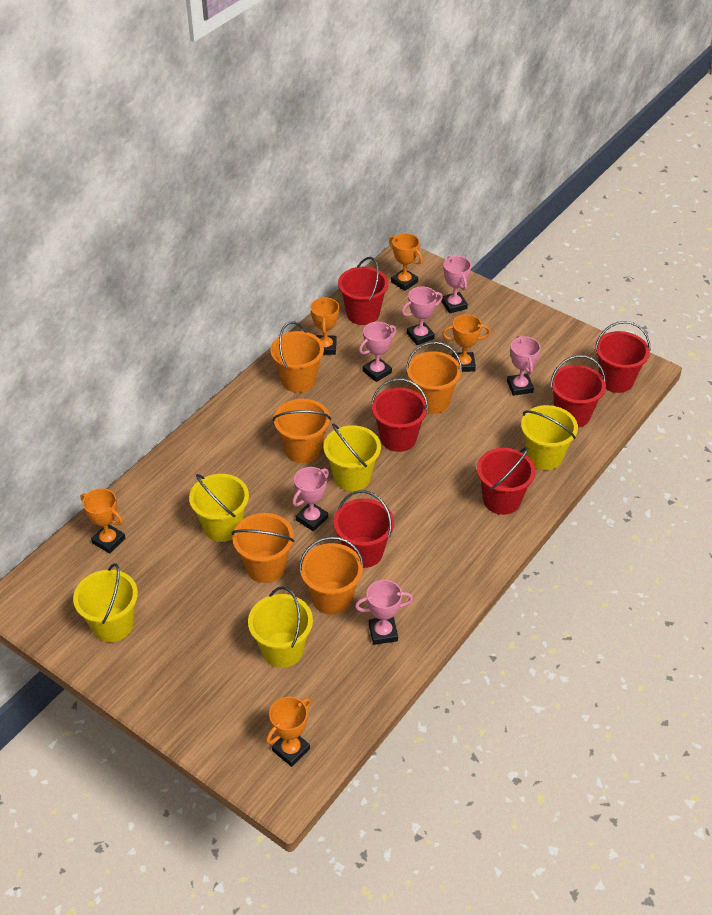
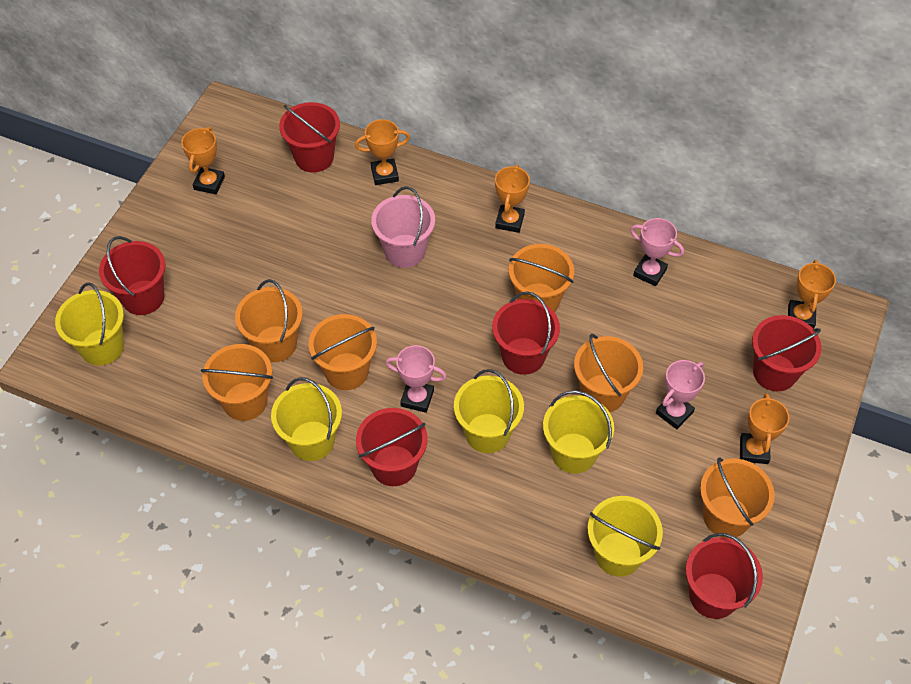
orange bucket: 5 -> 6
pink bucket: 0 -> 1
pink trophy: 6 -> 3

